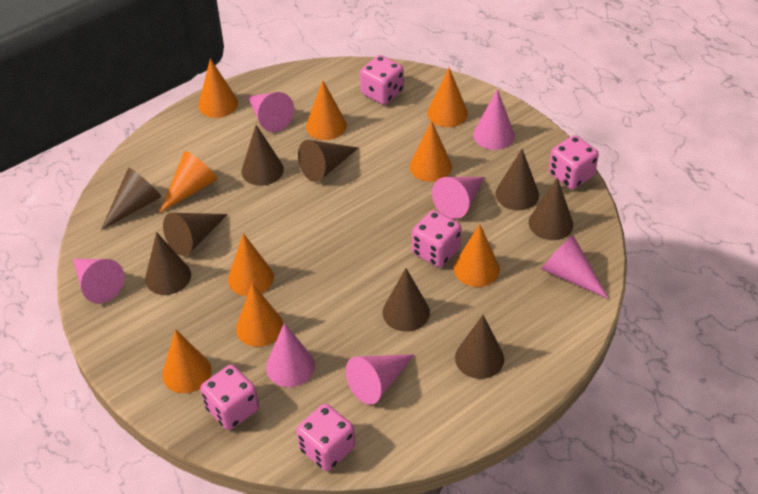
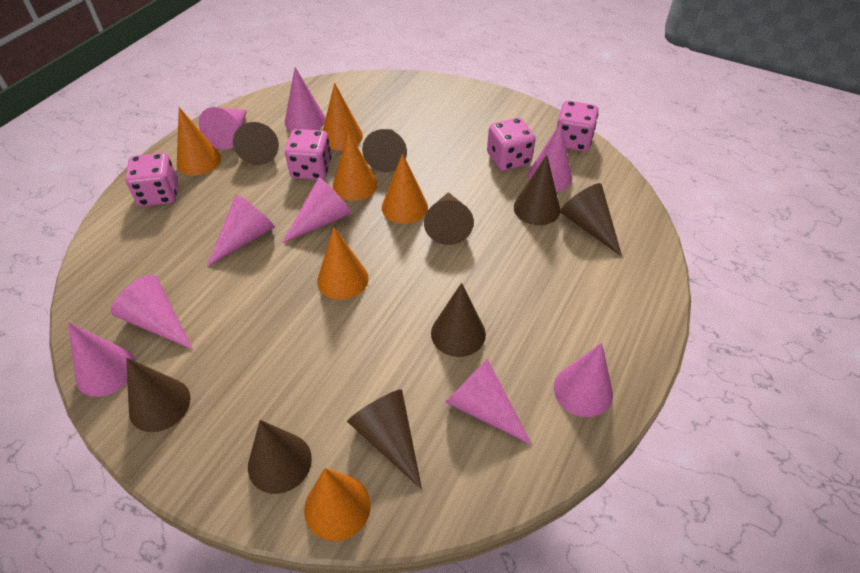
orange cone: 9 -> 6
pink cone: 7 -> 9
pink dice: 5 -> 4

